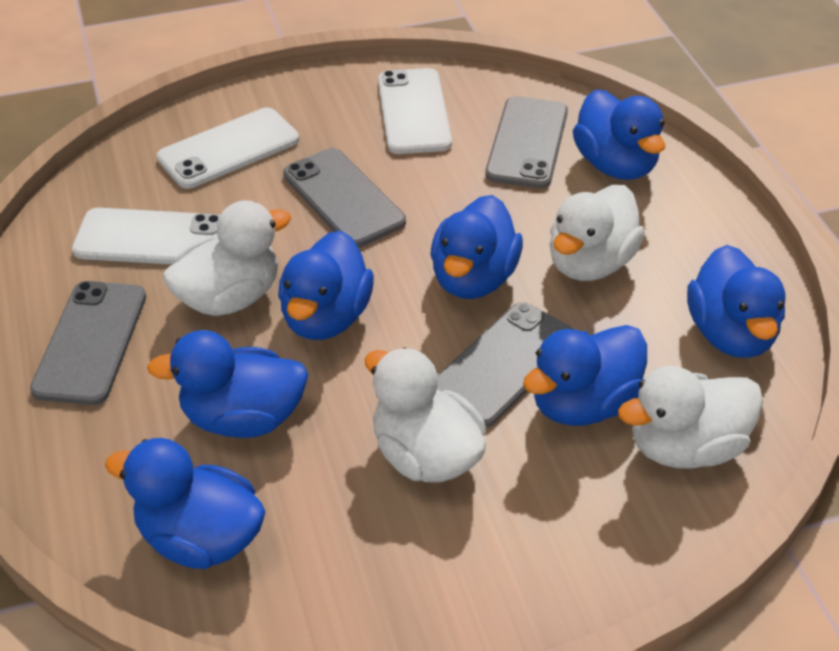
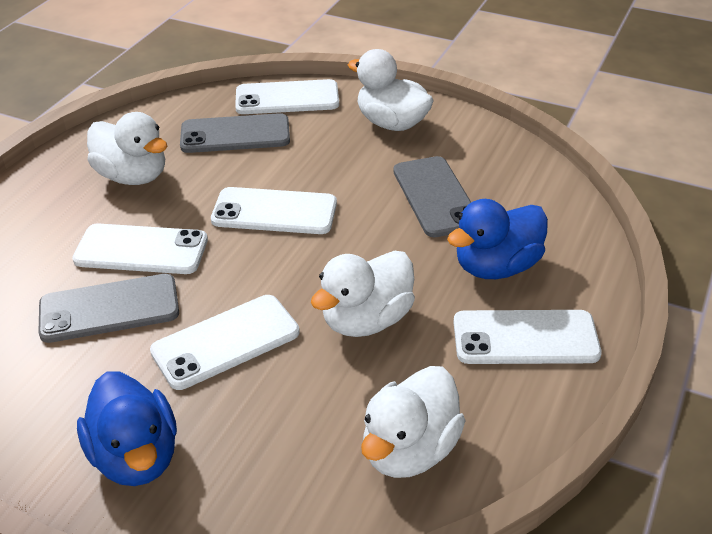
blue duck: 7 -> 2
grey phone: 4 -> 3
white phone: 3 -> 5

